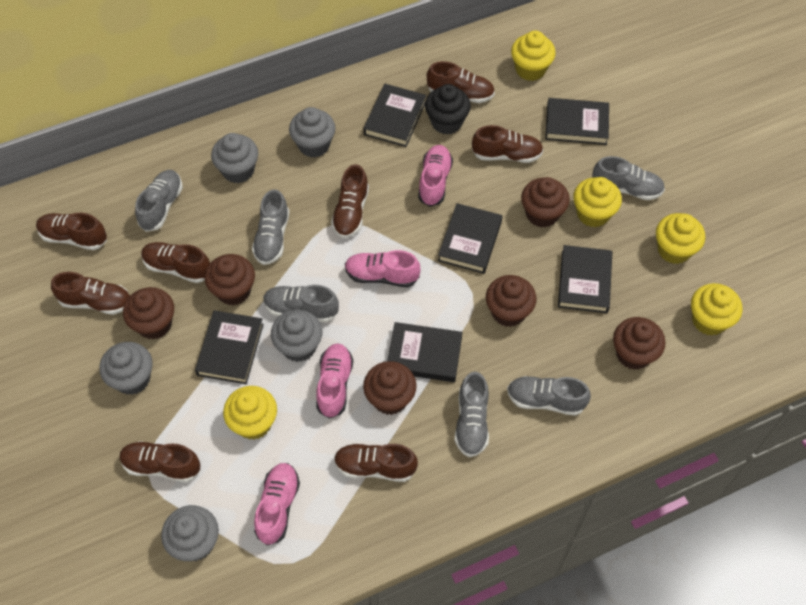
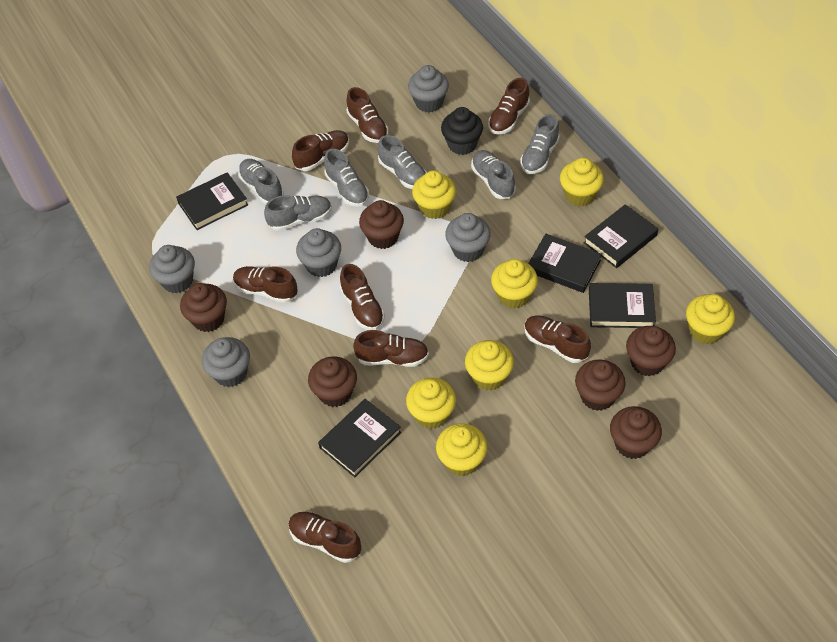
black book: 6 -> 5
pink shoe: 4 -> 0
yellow cupcake: 5 -> 7

